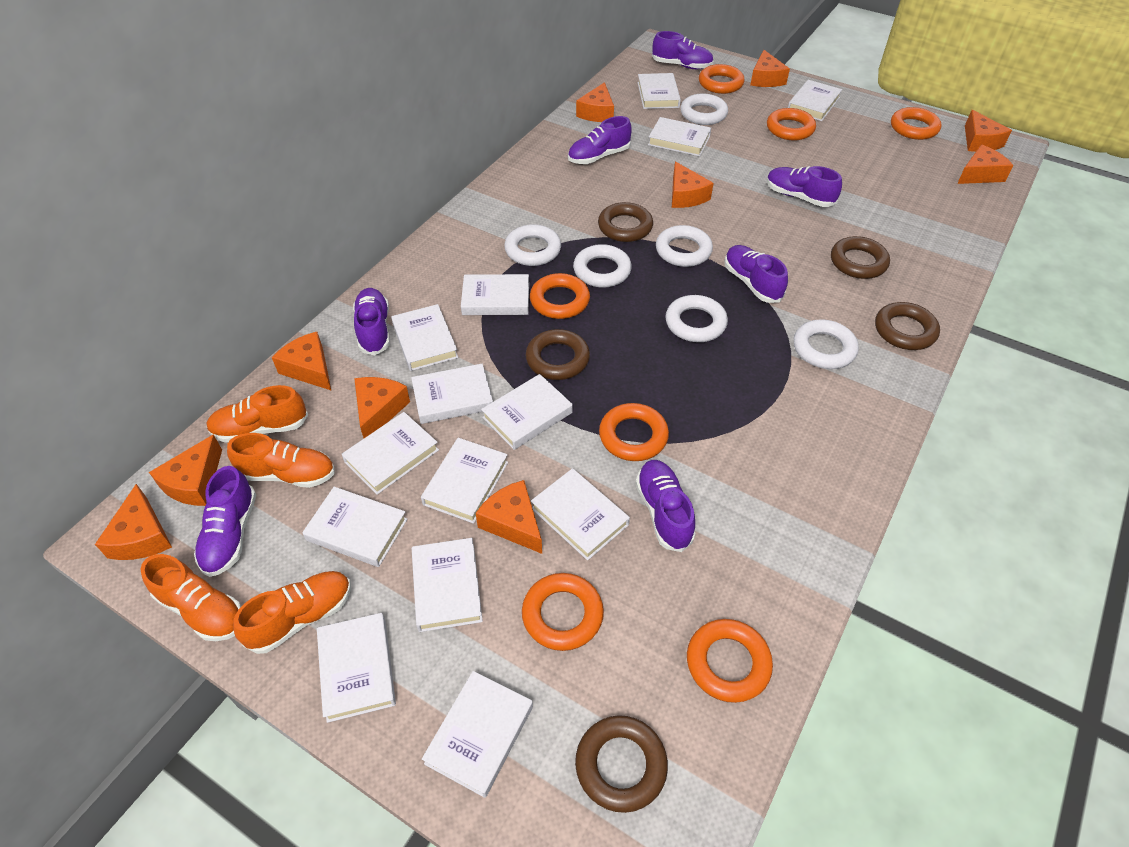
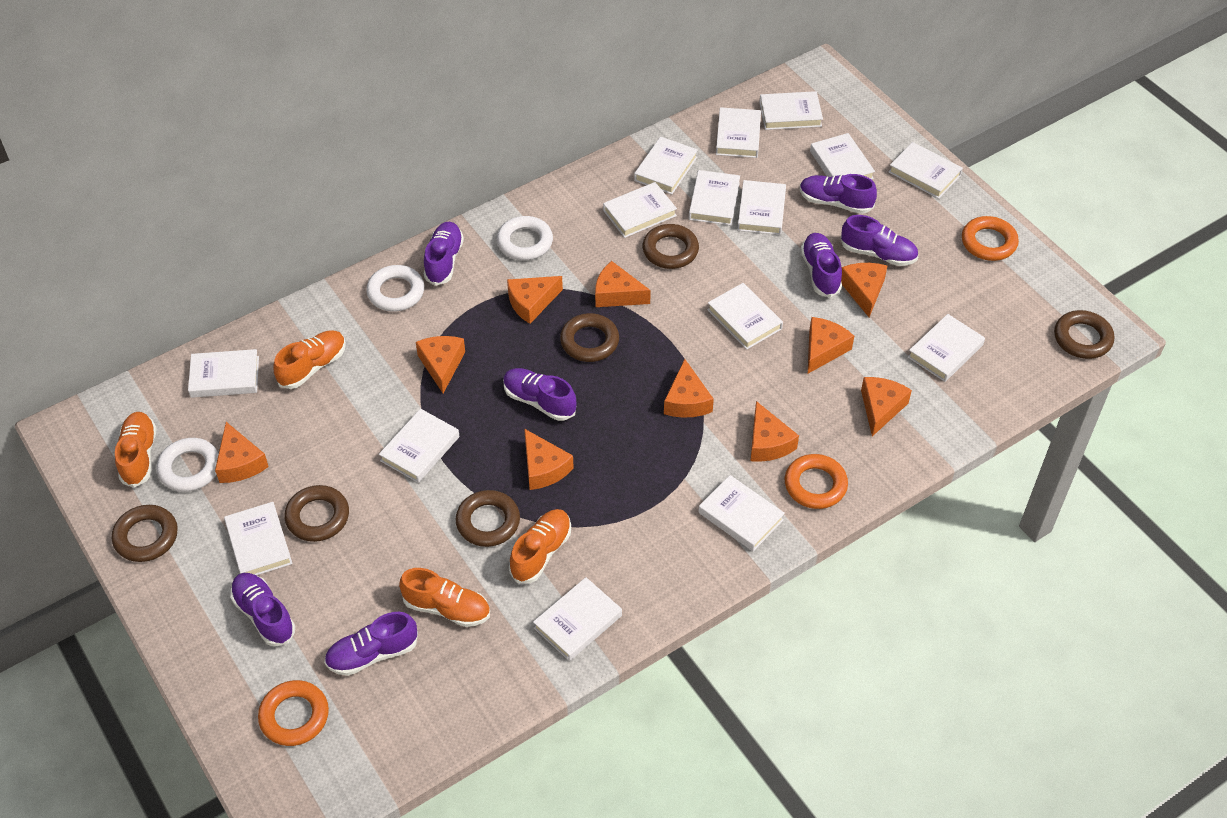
brown ring: 5 -> 6
orange ring: 7 -> 3
white book: 14 -> 15
white ring: 6 -> 3

